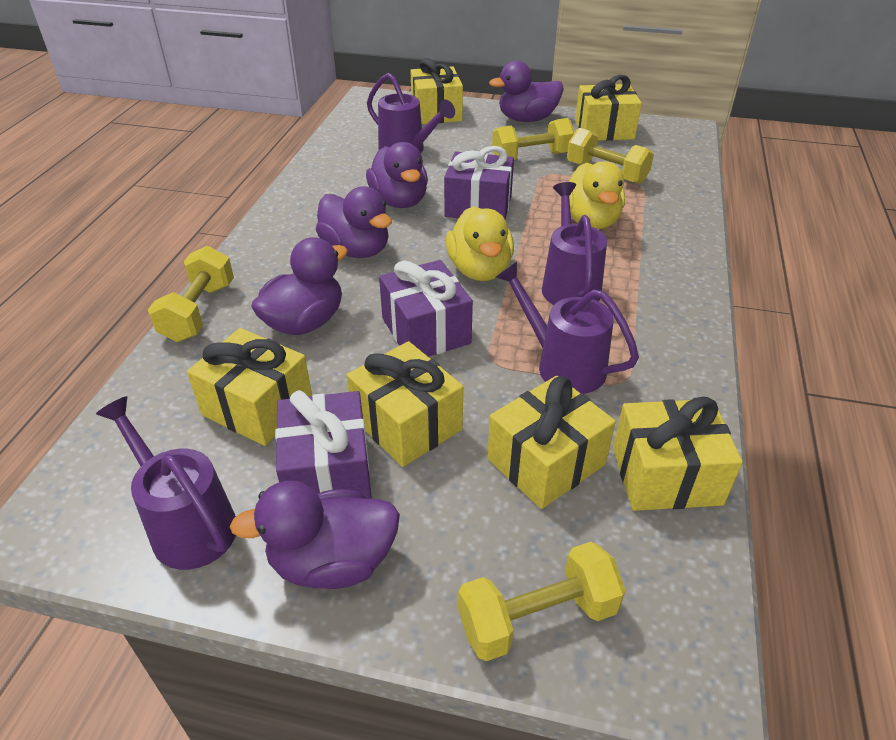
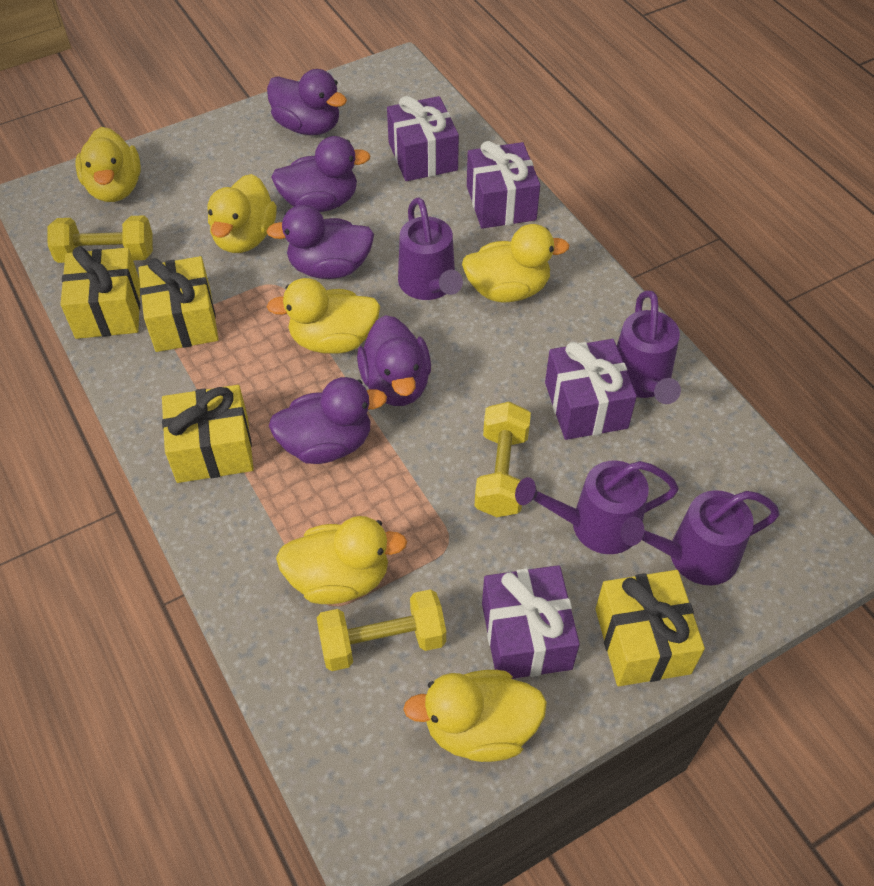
purple gift: 3 -> 4
yellow duck: 2 -> 6
yellow dumbbell: 4 -> 3
yellow gift: 6 -> 4

